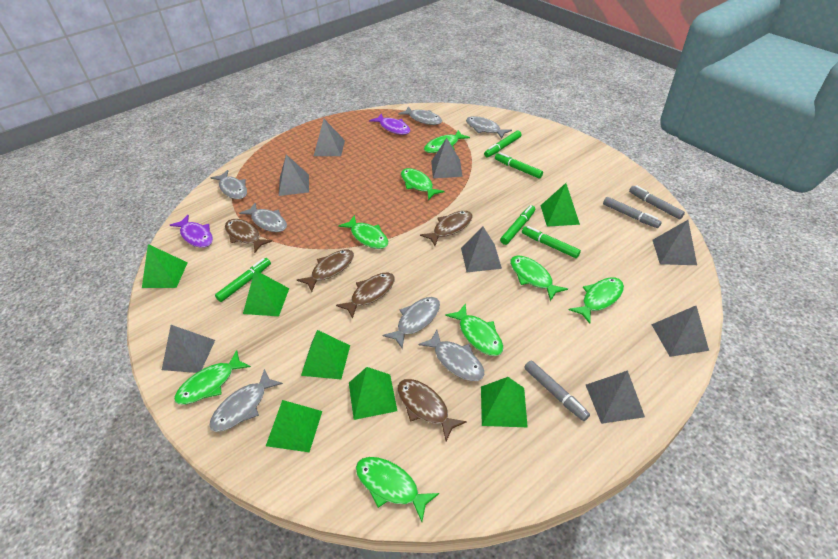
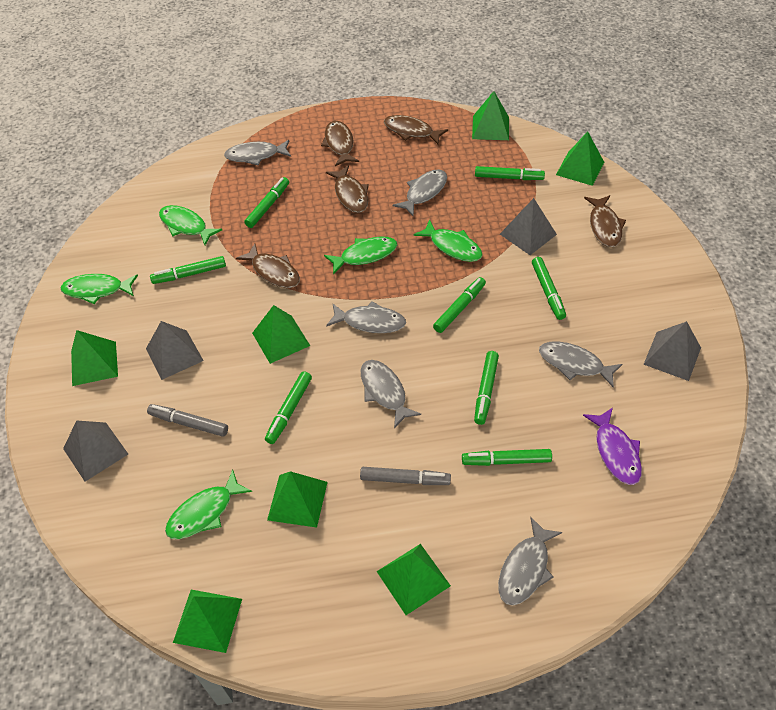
green fish: 8 -> 5
green marker: 5 -> 8
grey fish: 7 -> 6
grey marker: 3 -> 2
grey pyramid: 8 -> 4
purple fish: 2 -> 1

